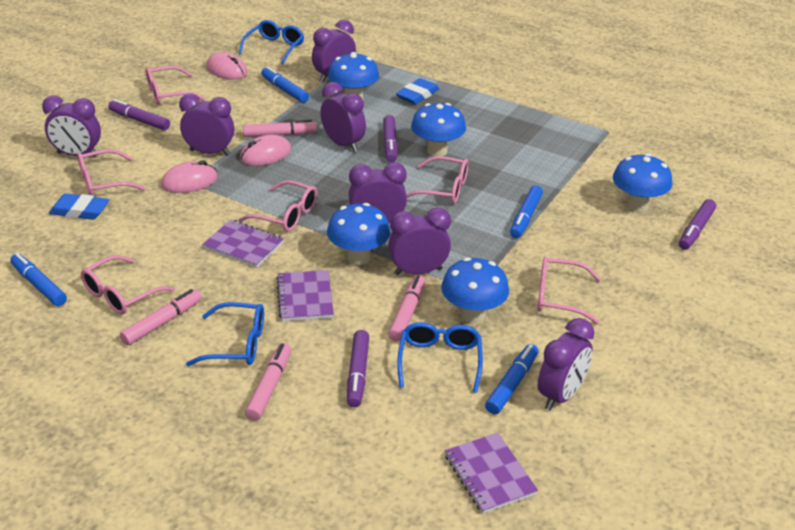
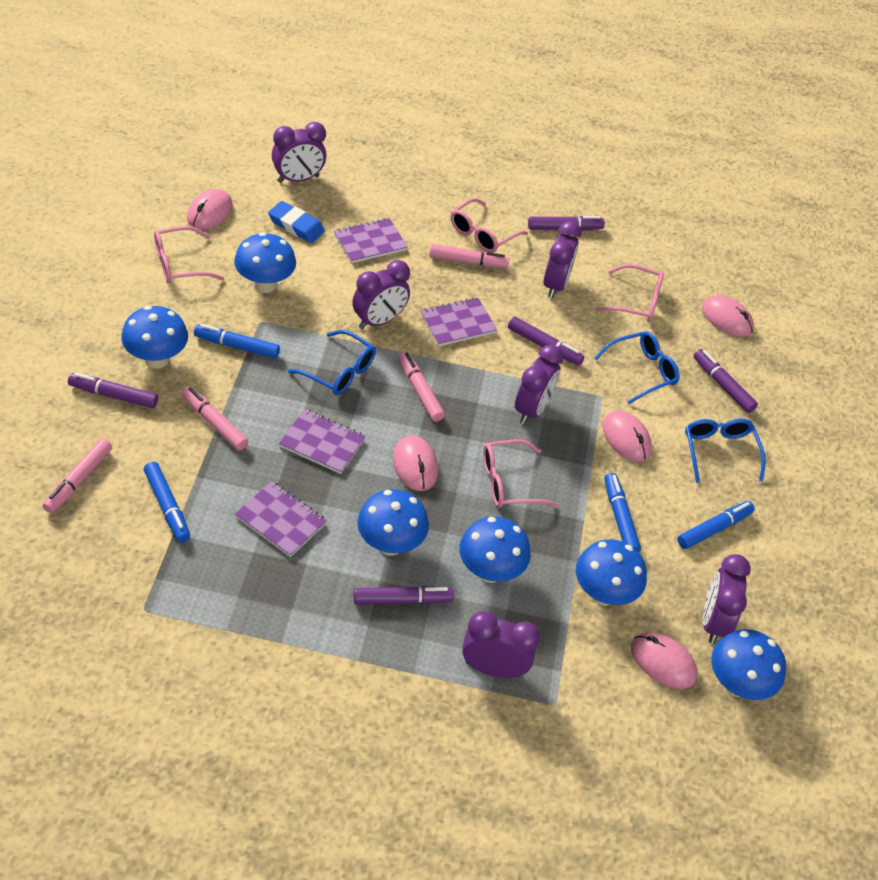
blue eraser: 2 -> 1
blue mushroom: 5 -> 6
pink glasses: 6 -> 4
pink mouse: 3 -> 5
purple clock: 7 -> 6
purple marker: 4 -> 5
purple notebook: 3 -> 4

